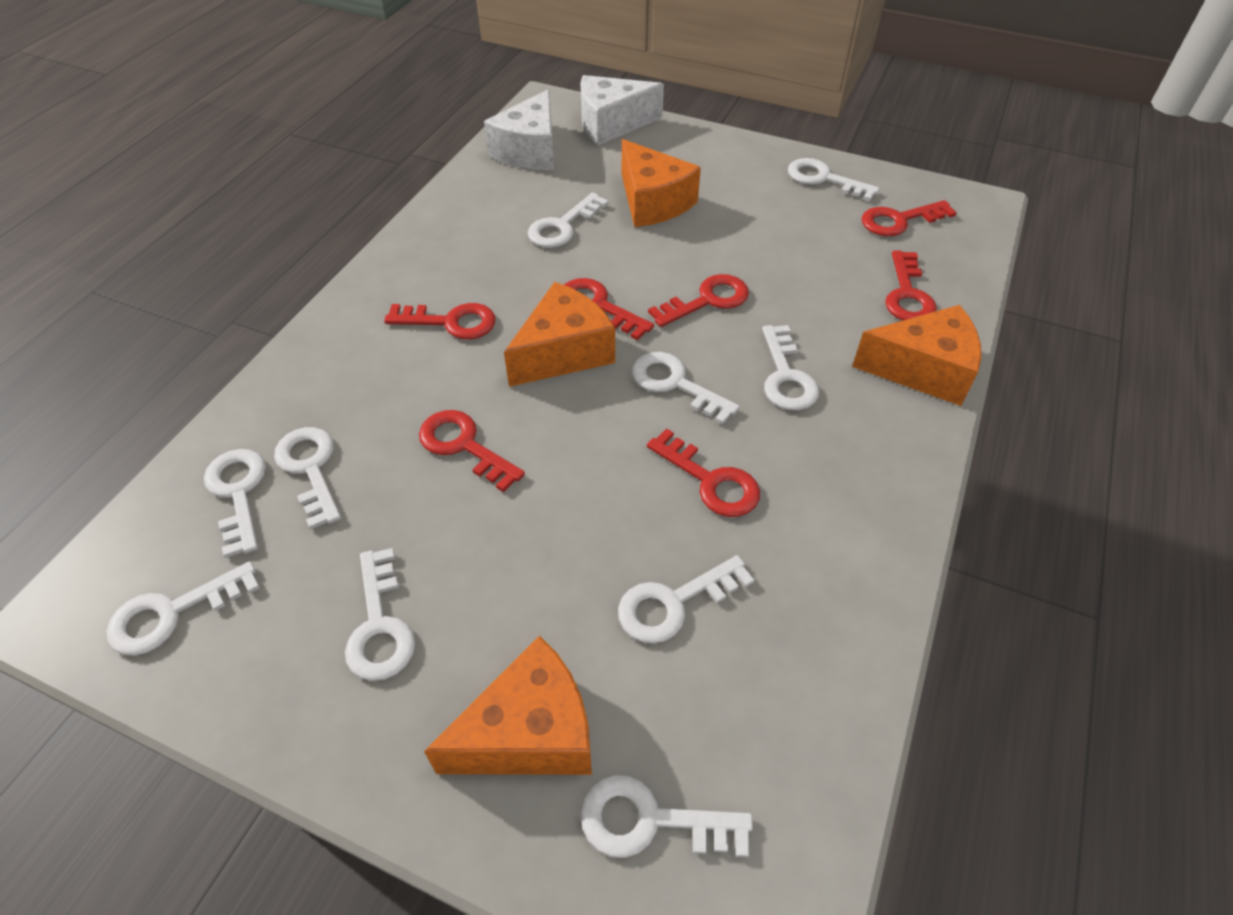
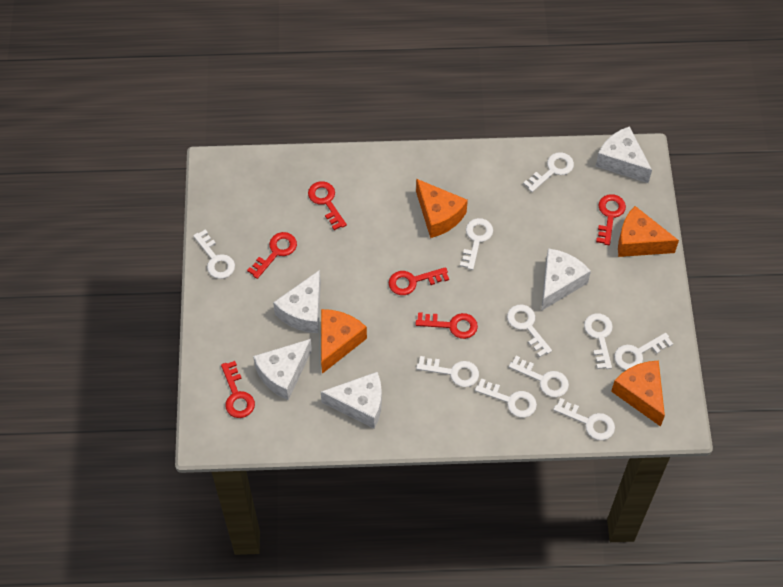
red key: 7 -> 6
white cheese: 2 -> 5

